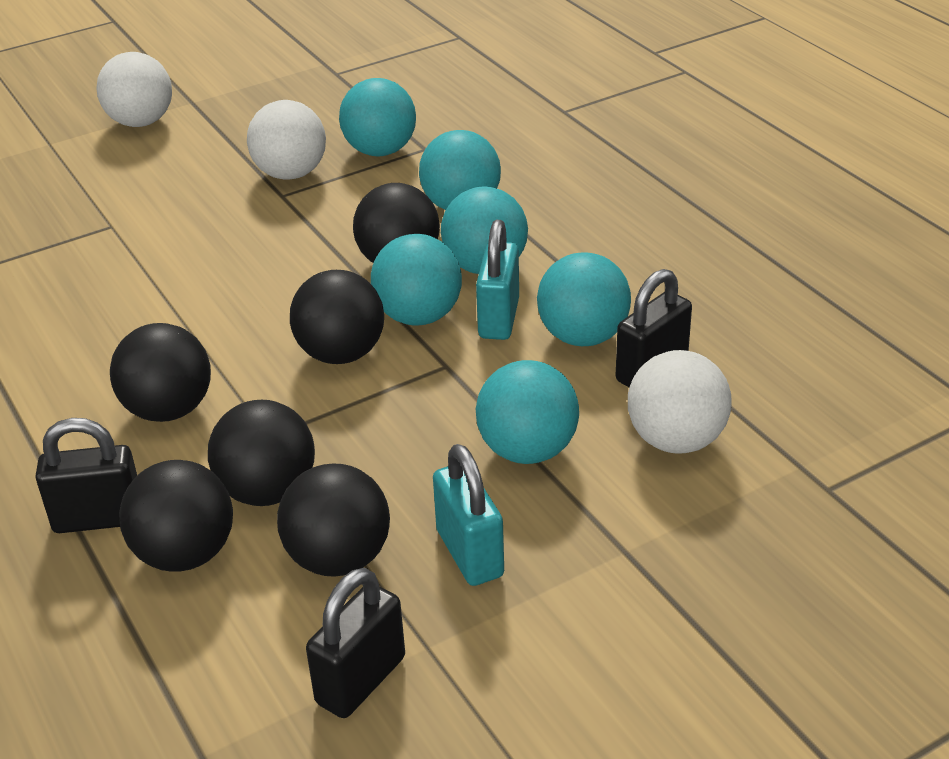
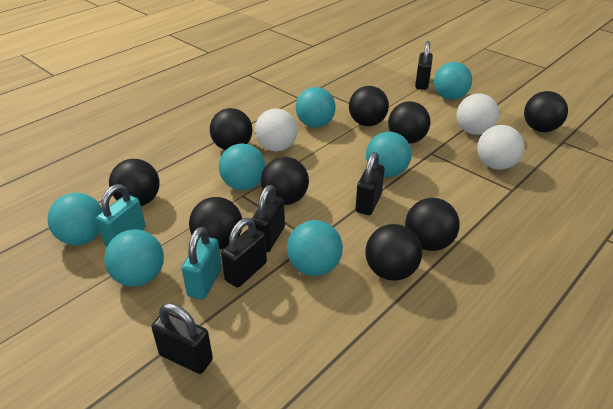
black ball: 6 -> 9
black padlock: 3 -> 5
turquoise ball: 6 -> 7

